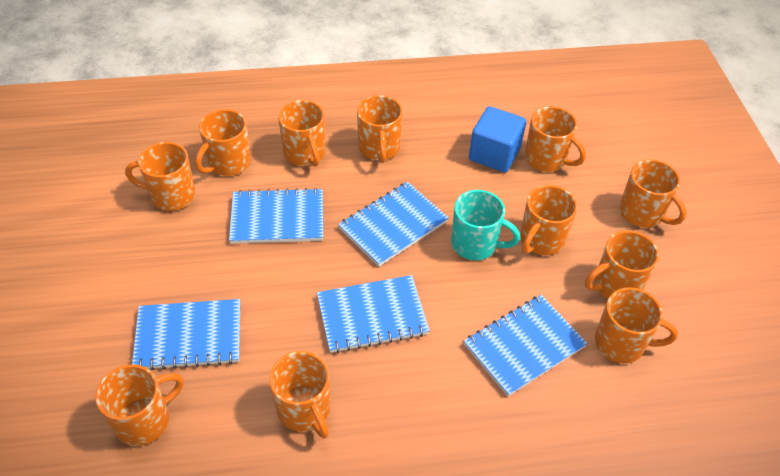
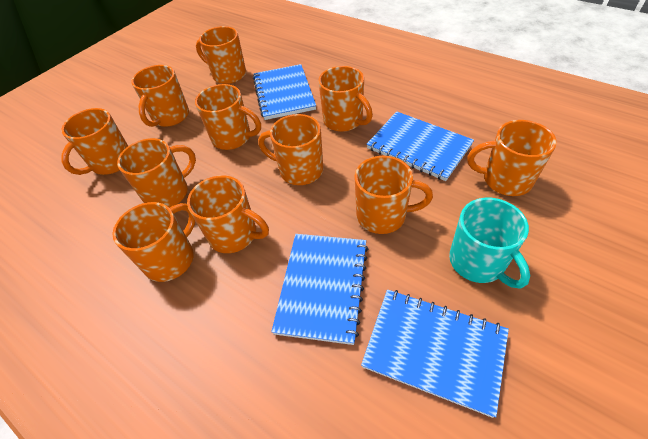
blue cube: 1 -> 0
blue notebook: 5 -> 4

